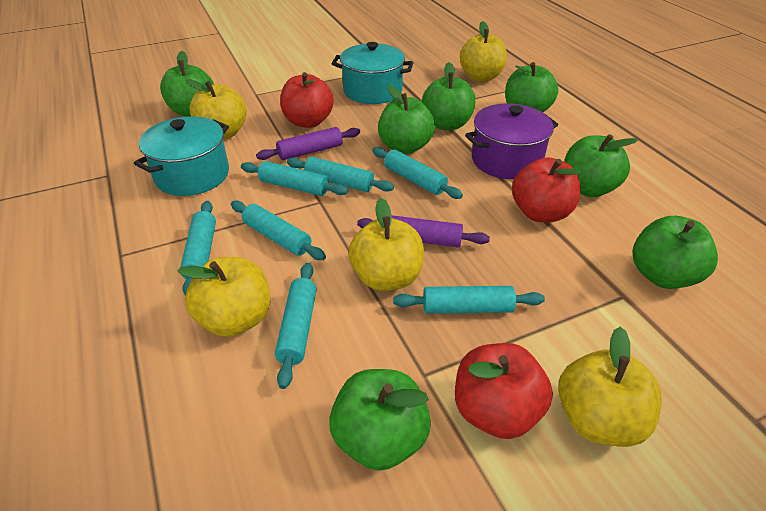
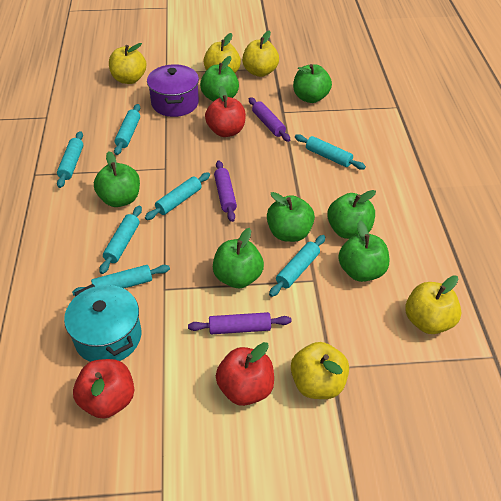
purple rolling pin: 2 -> 3
turquoise pot: 2 -> 1

